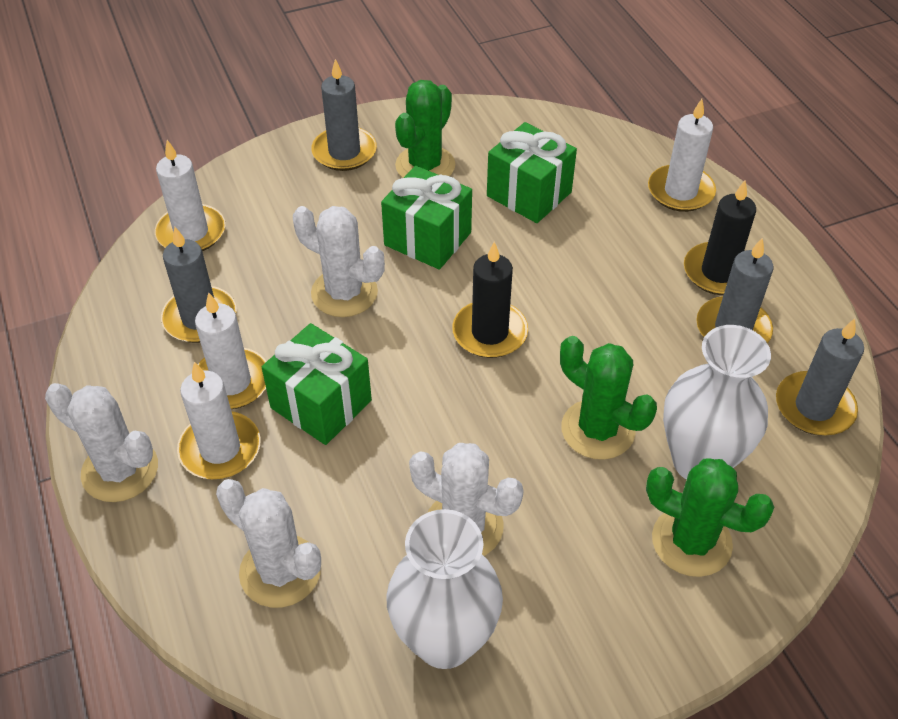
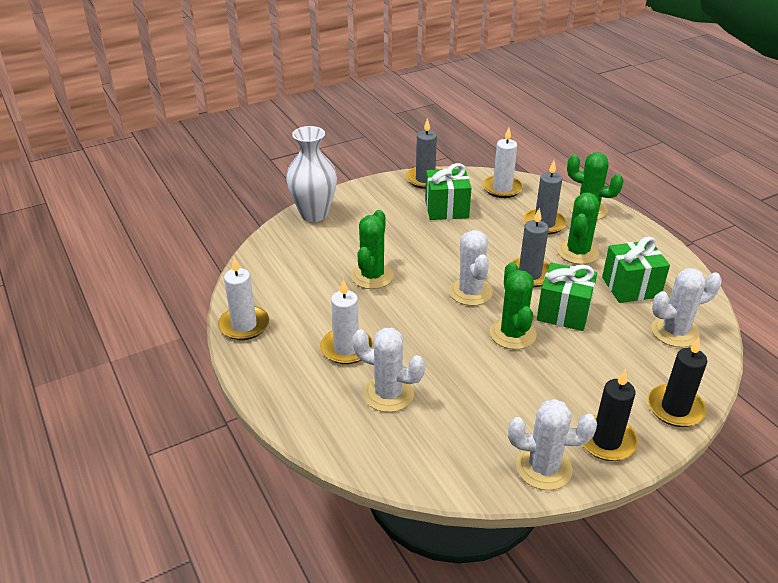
green cactus: 3 -> 4
grey candle: 4 -> 3
white candle: 4 -> 3
white vase: 2 -> 1

